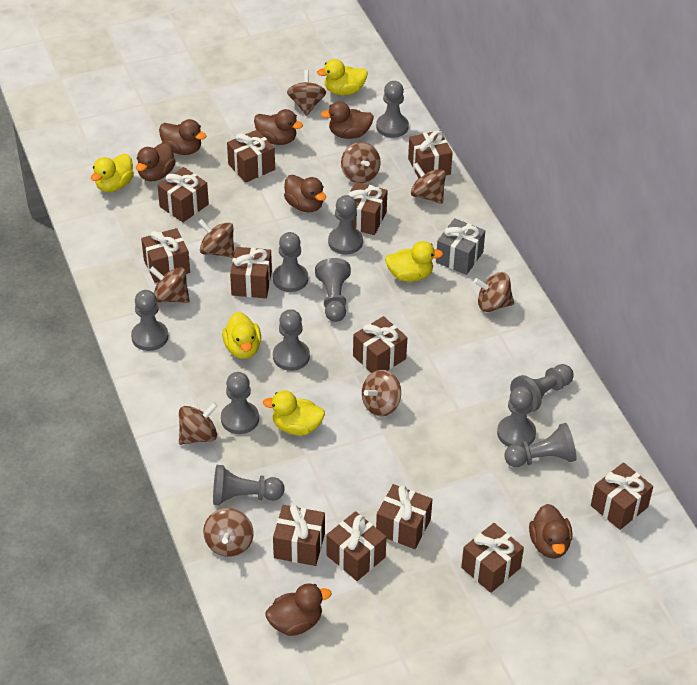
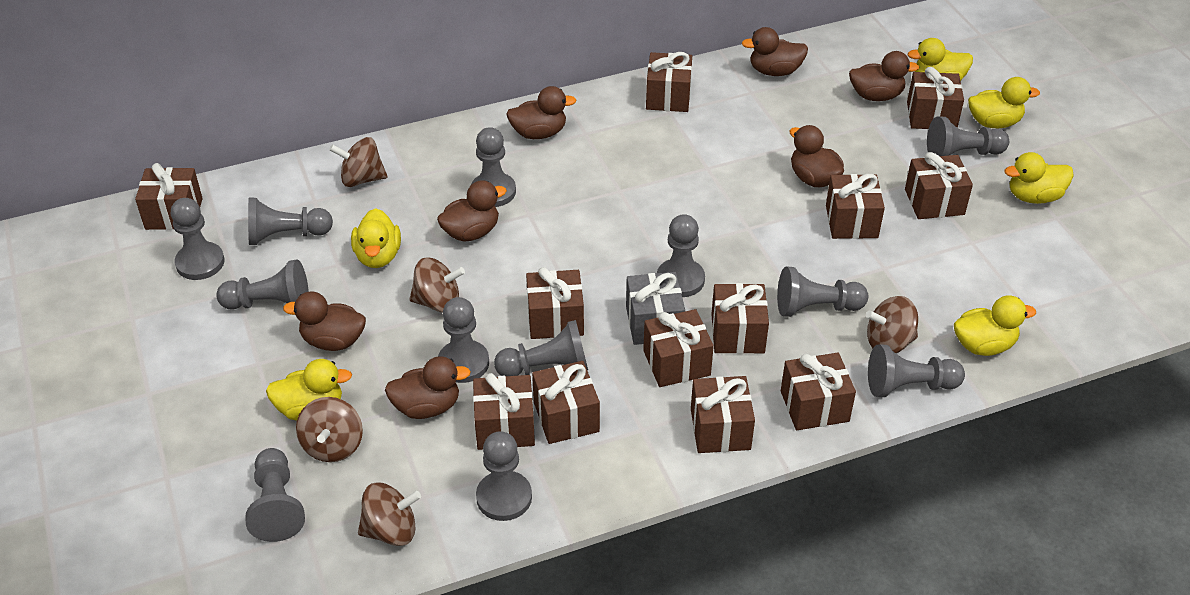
brown spinning top: 9 -> 5
grey pawn: 11 -> 12
yellow duck: 5 -> 6

